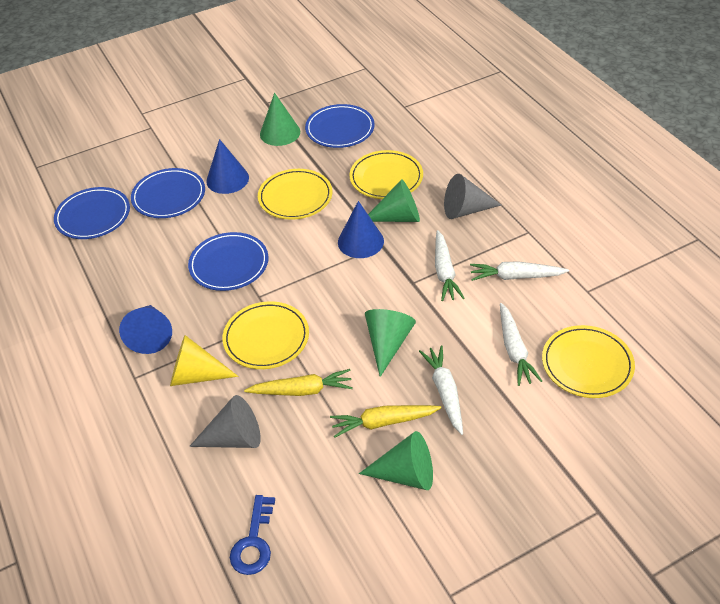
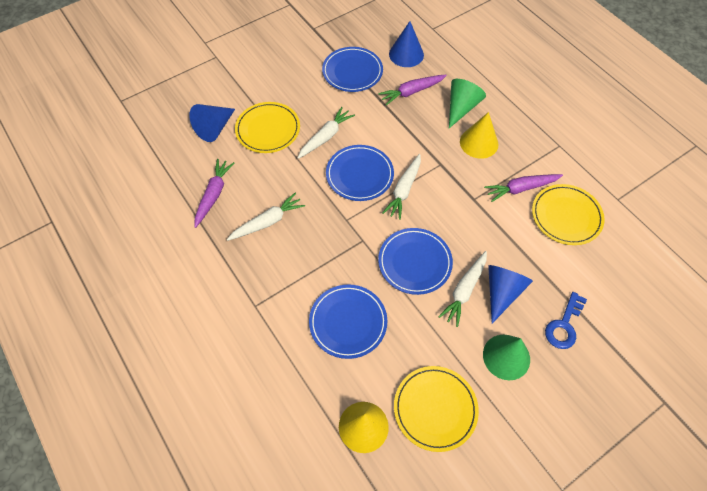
green cone: 4 -> 2
grey cone: 2 -> 0
purple carrot: 0 -> 3
yellow carrot: 2 -> 0
yellow cone: 1 -> 2
yellow plate: 4 -> 3

